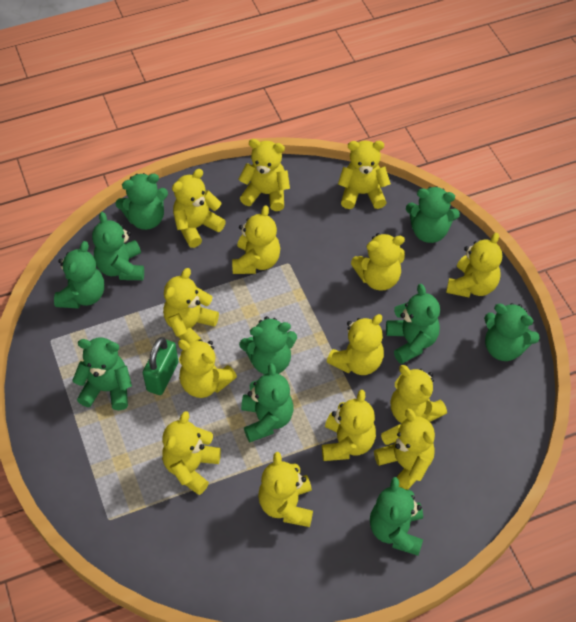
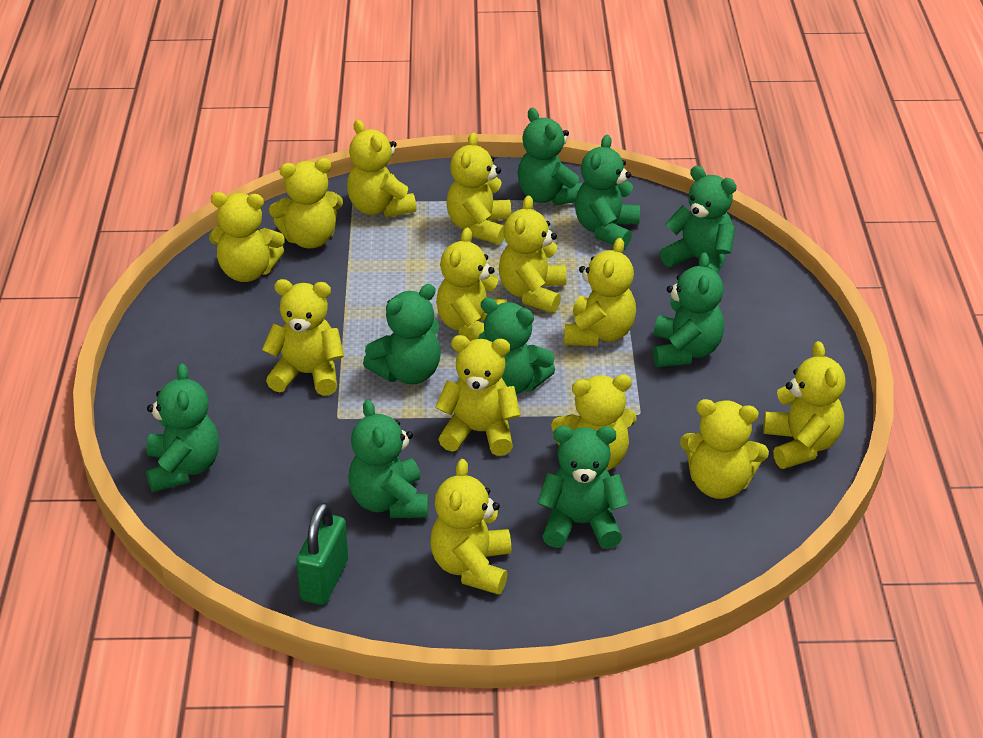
green teddy bear: 10 -> 9
yellow teddy bear: 14 -> 13

